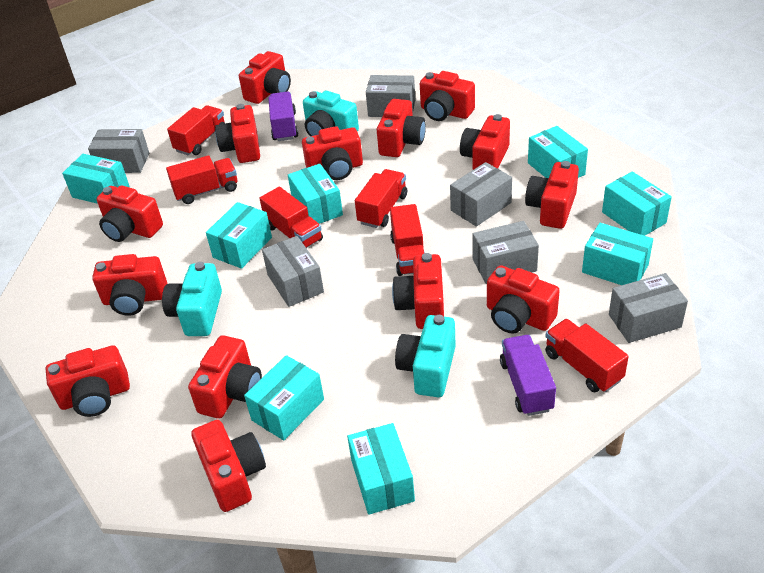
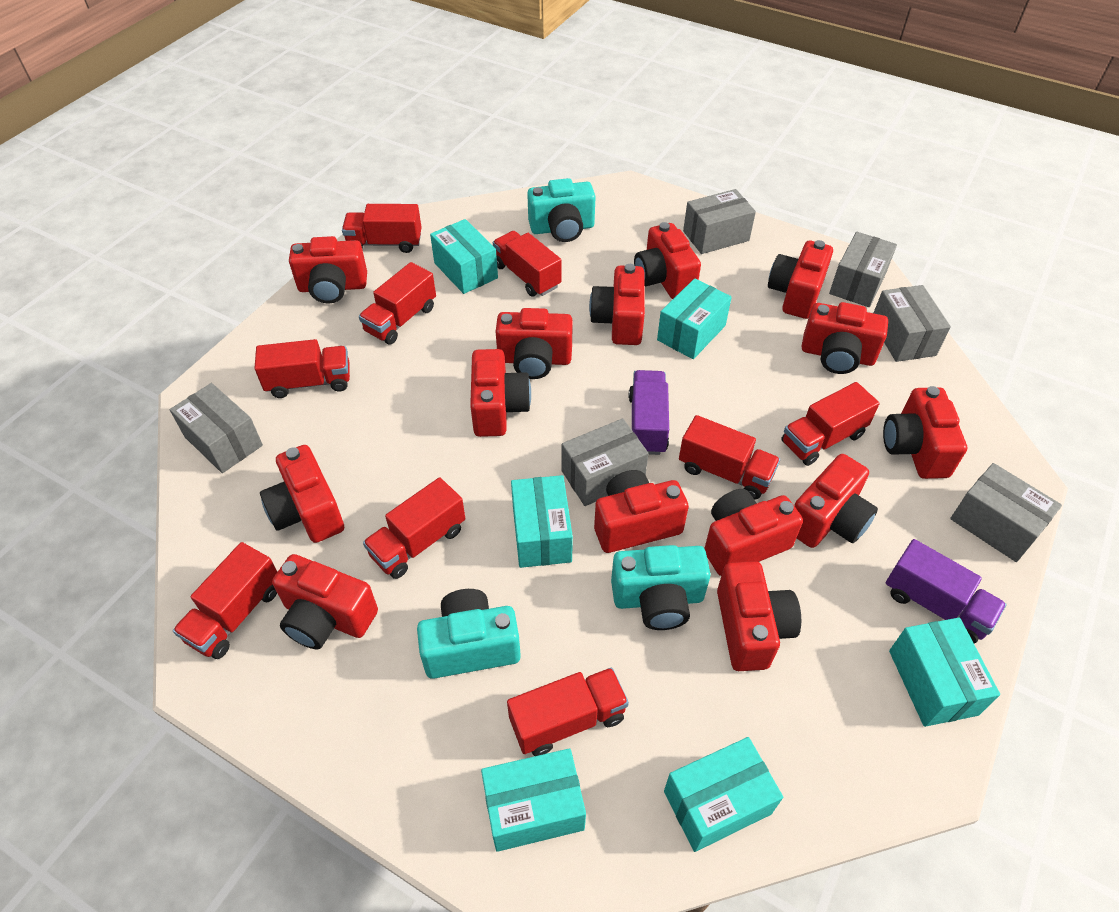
red truck: 6 -> 9
turquoise box: 8 -> 6

